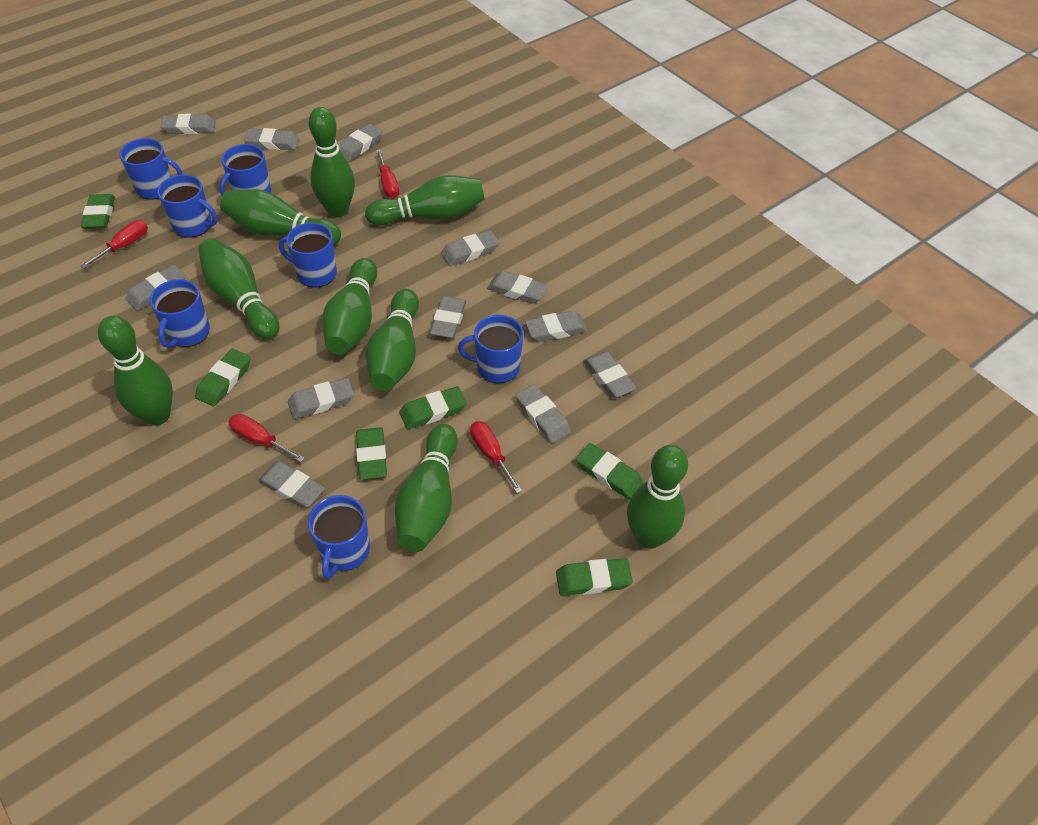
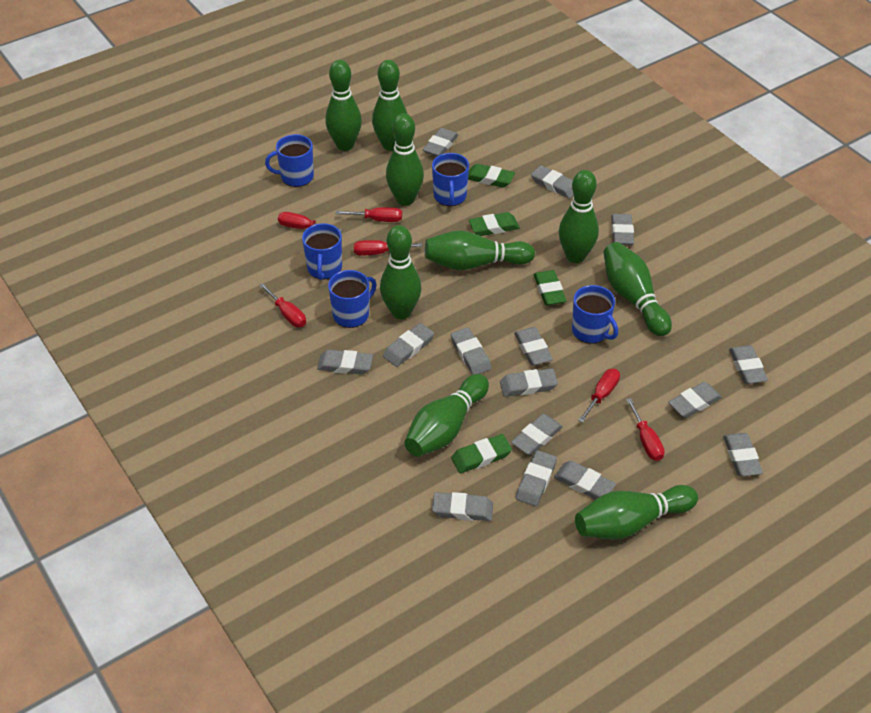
blue mug: 7 -> 5
green eraser: 6 -> 4
grey eraser: 12 -> 15
red screwdriver: 4 -> 6

